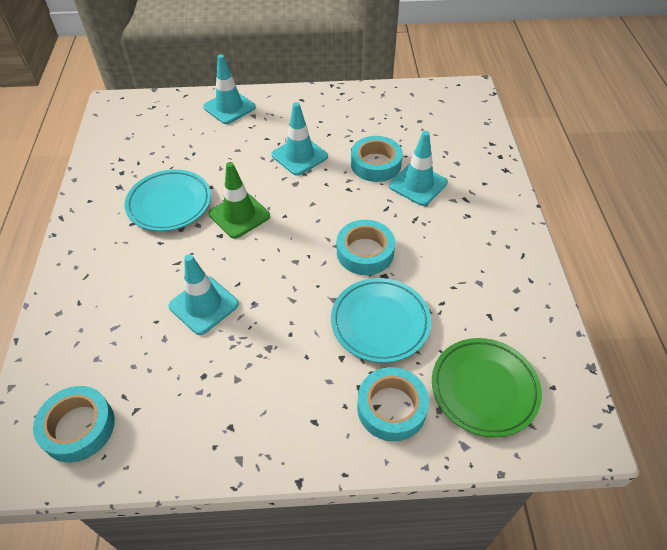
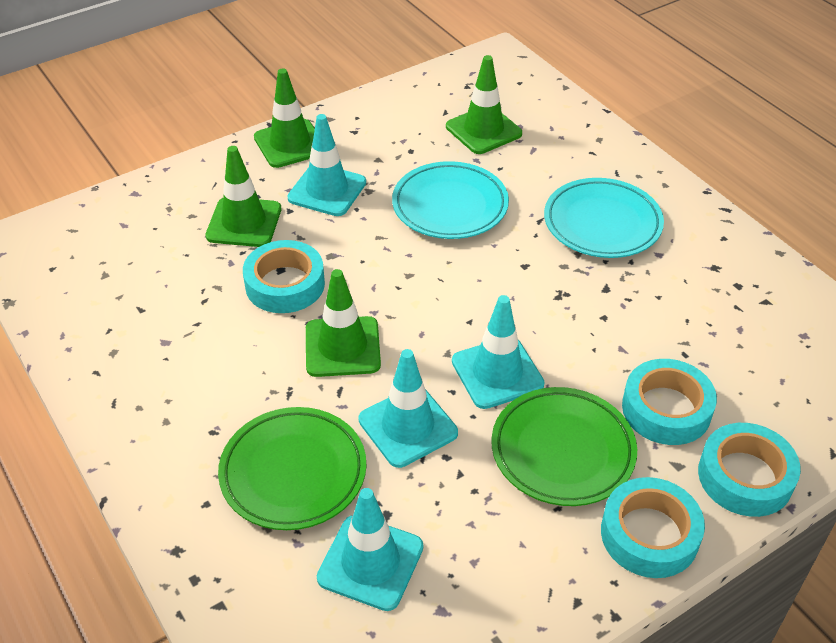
green plate: 1 -> 2
green traffic cone: 1 -> 4

